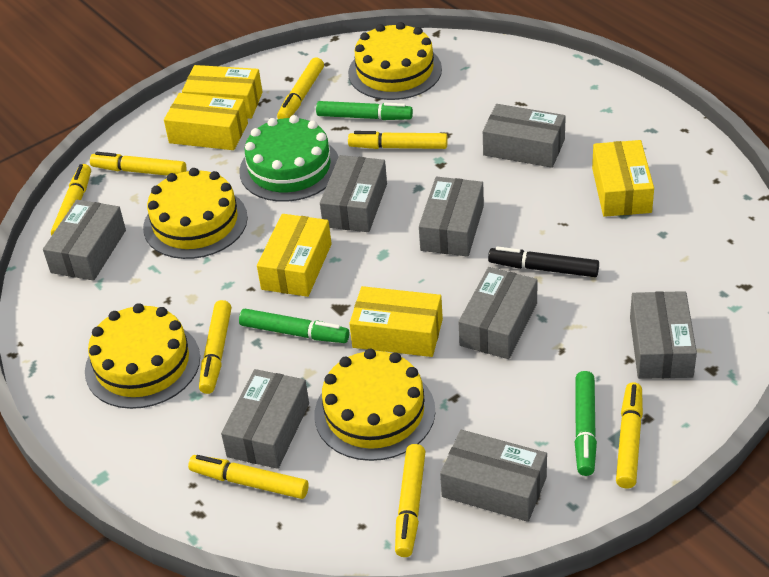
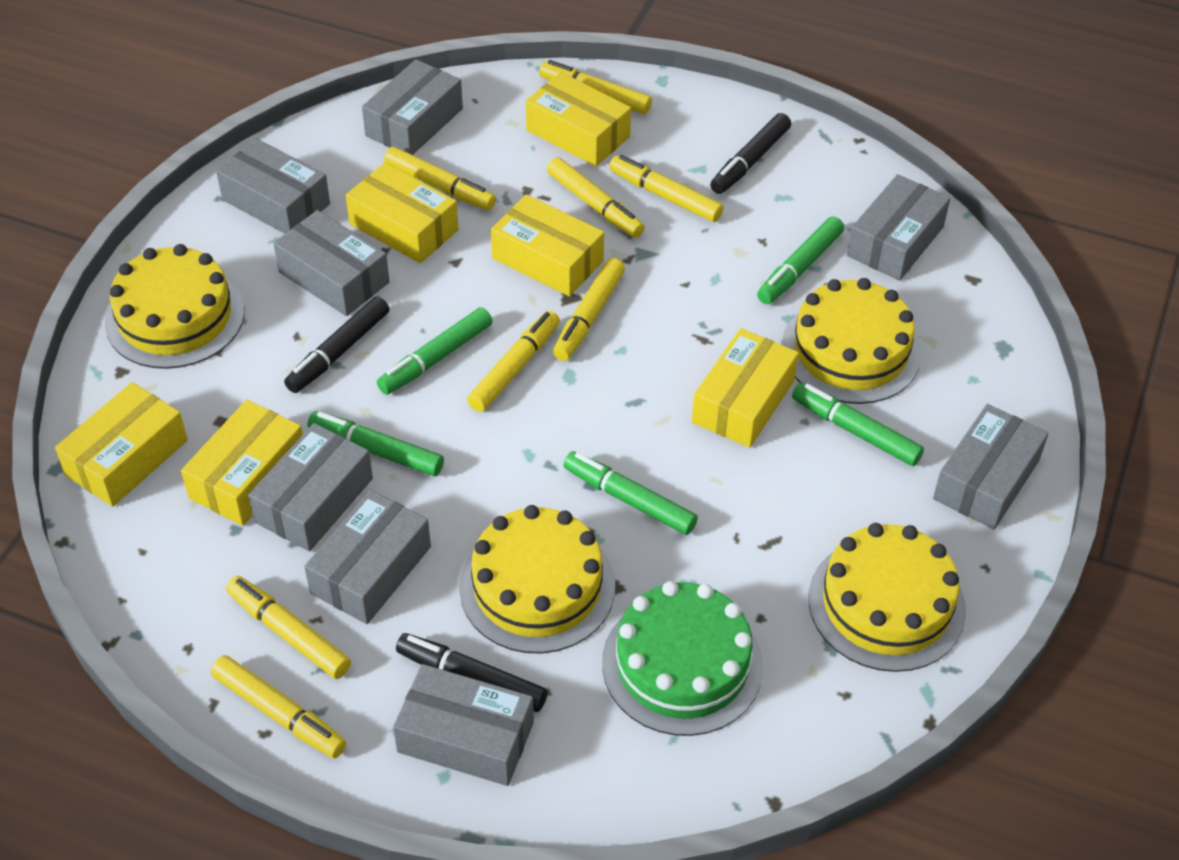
black marker: 1 -> 3
green marker: 3 -> 5
yellow box: 5 -> 6

